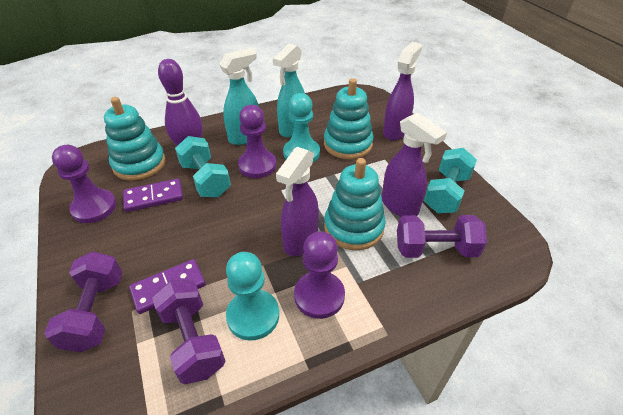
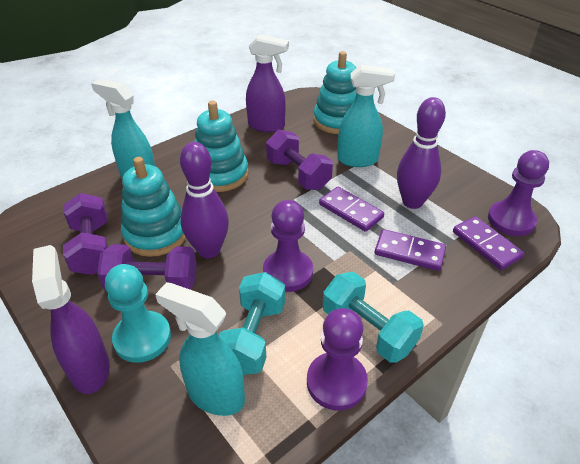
purple bowling pin: 1 -> 2
purple domino: 2 -> 3
purple spray bottle: 3 -> 2
turquoise pawn: 2 -> 1
turquoise spray bottle: 2 -> 3

